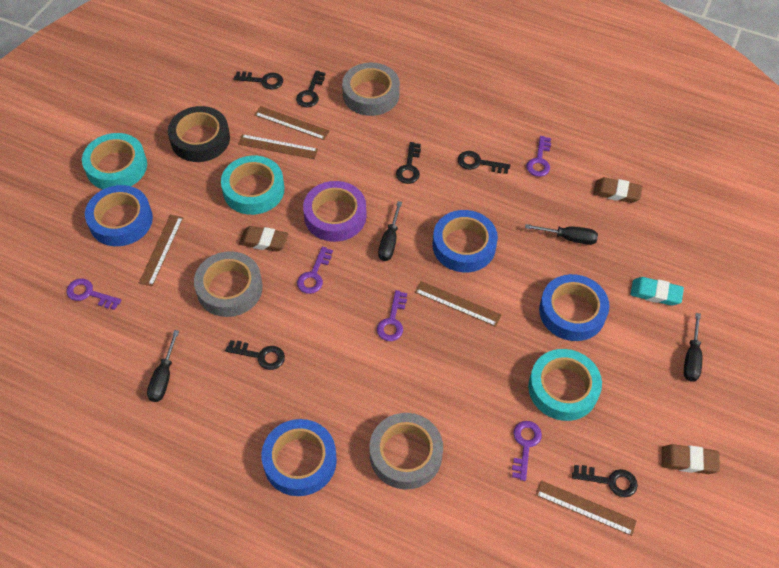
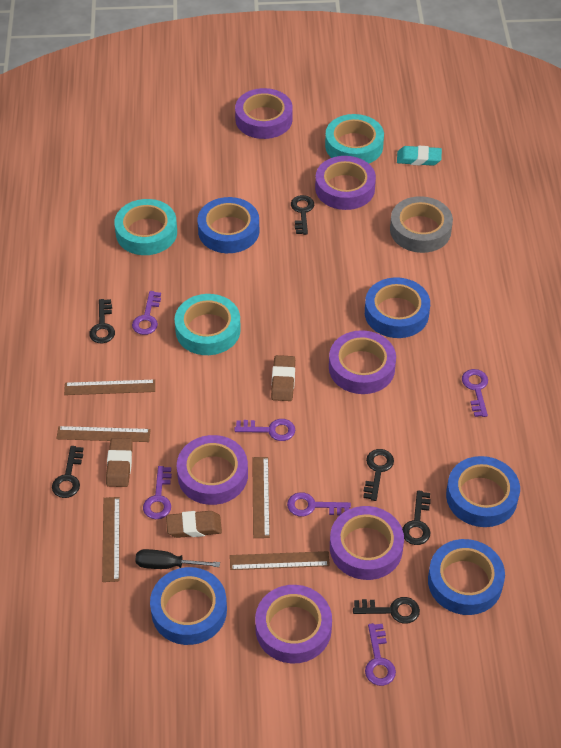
black screwdriver: 4 -> 1
black tape: 1 -> 0
blue tape: 4 -> 5
grey tape: 3 -> 1
purple key: 5 -> 6
purple tape: 1 -> 6

